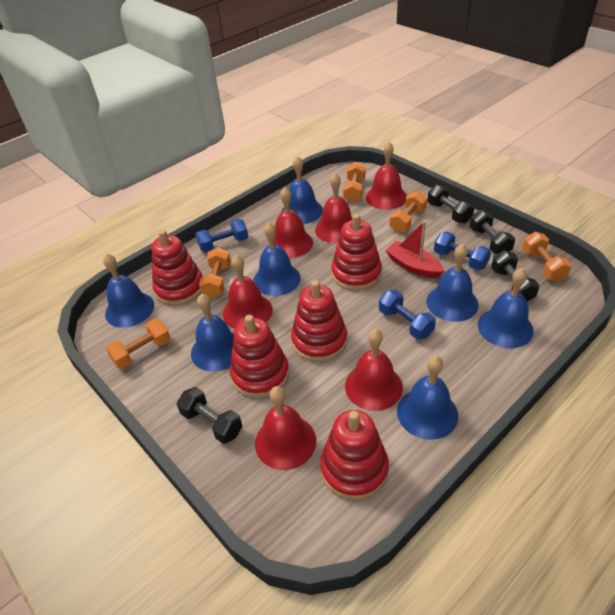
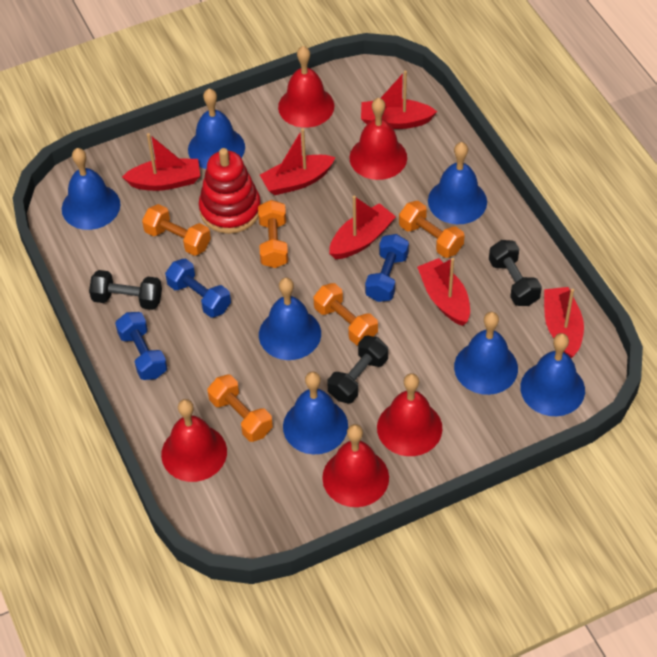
black dumbbell: 4 -> 3
red bell: 6 -> 5
red boat: 1 -> 6
red stacking toy: 5 -> 1

